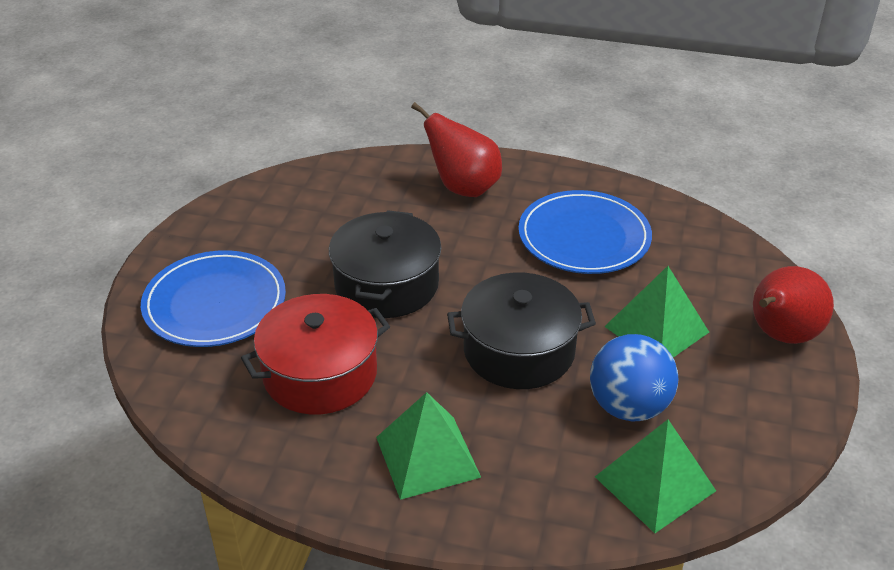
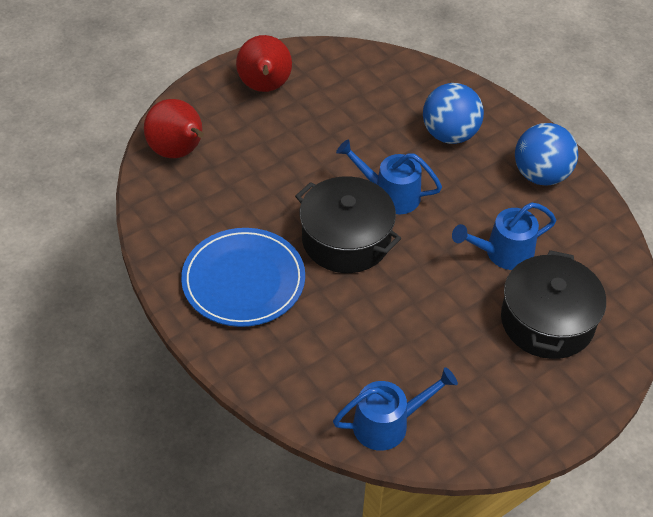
blue ball: 1 -> 2
blue plate: 2 -> 1
blue watering can: 0 -> 3
green pyramid: 3 -> 0
red pot: 1 -> 0

